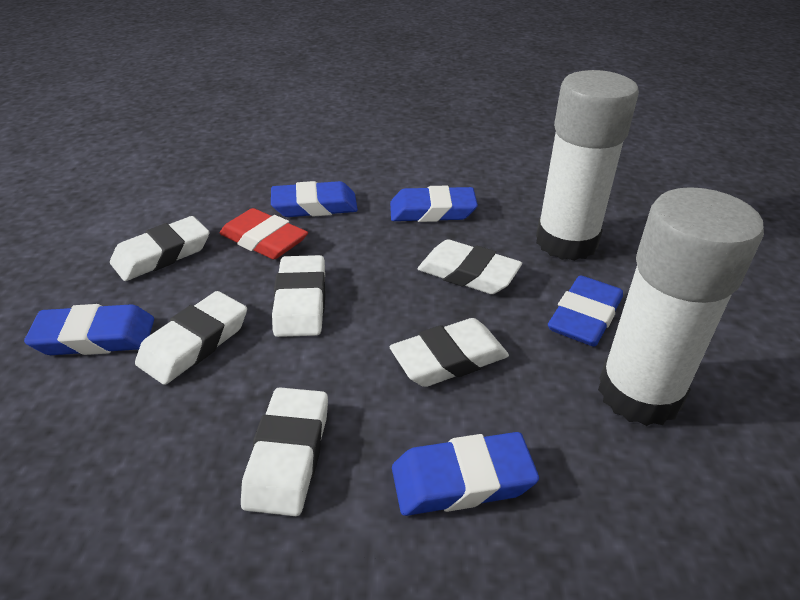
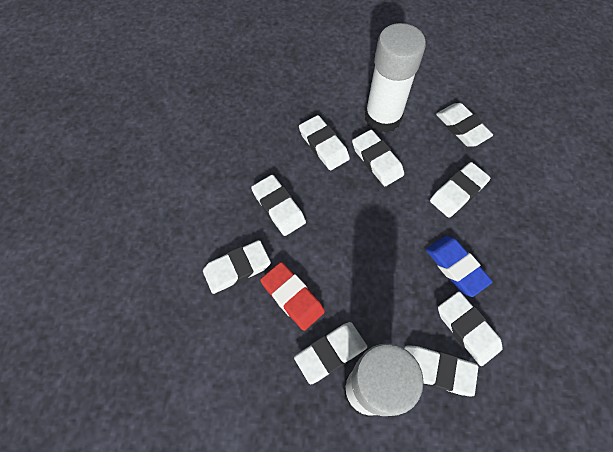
blue eraser: 5 -> 1
white eraser: 6 -> 9

